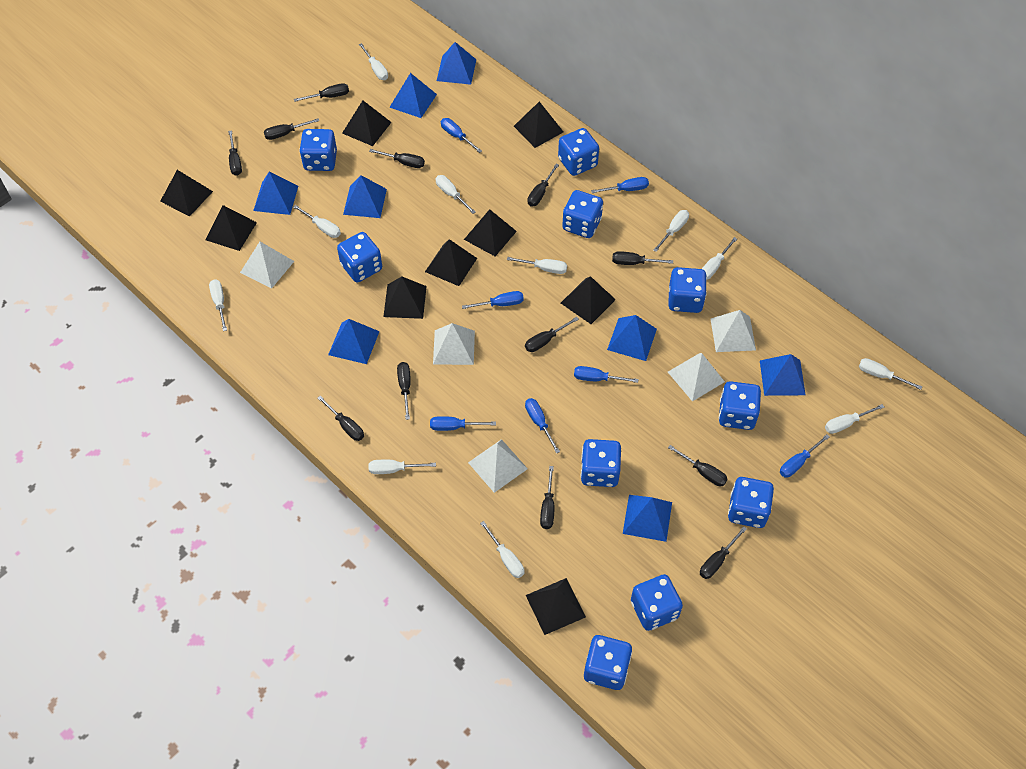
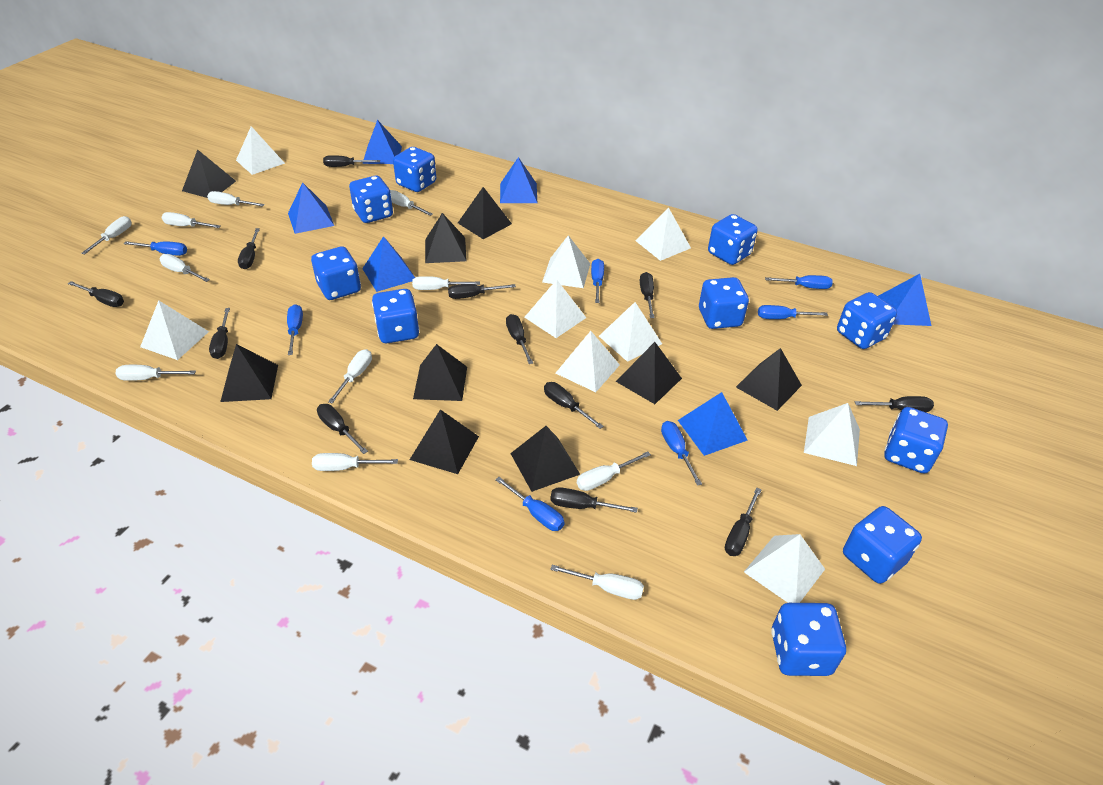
blue pyramid: 8 -> 6
white pyramid: 5 -> 9

